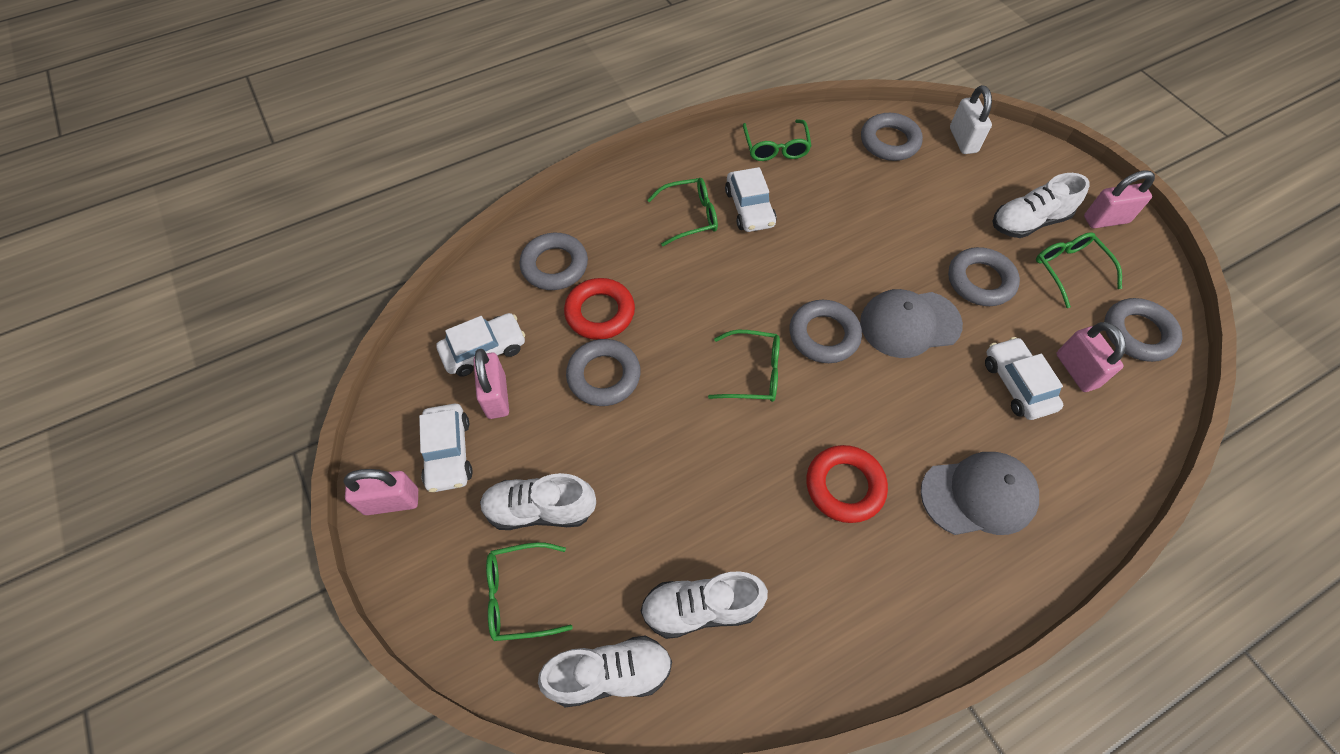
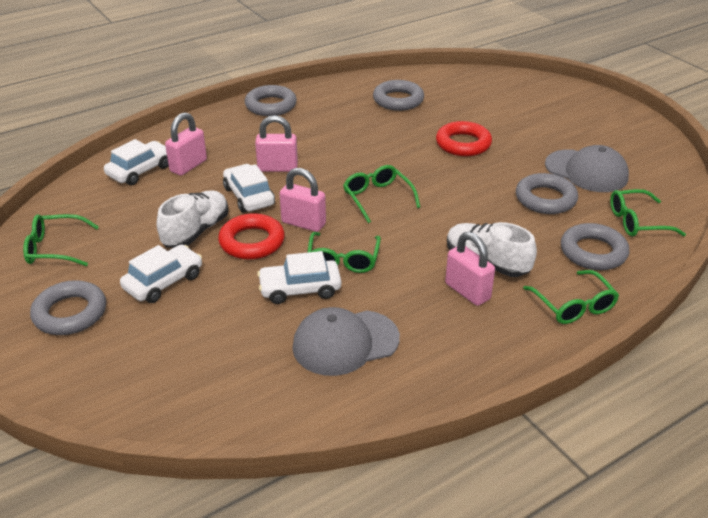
grey ring: 6 -> 5
white padlock: 1 -> 0
white shoe: 4 -> 2

